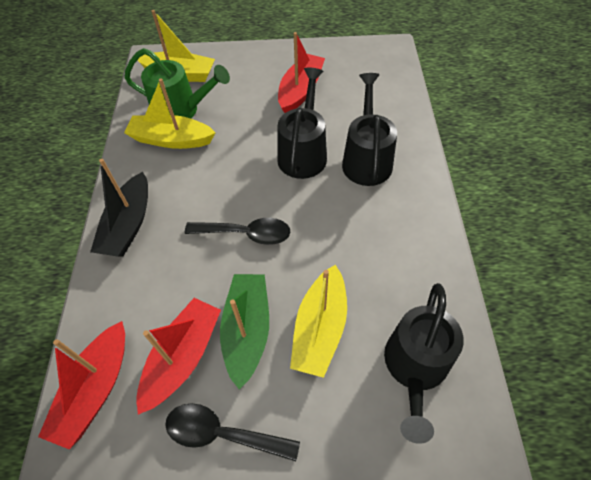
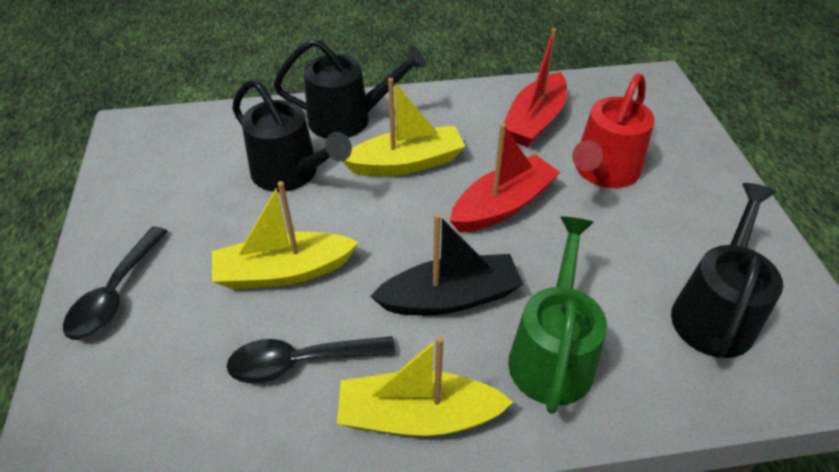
green boat: 1 -> 0
red boat: 3 -> 2
red watering can: 0 -> 1

